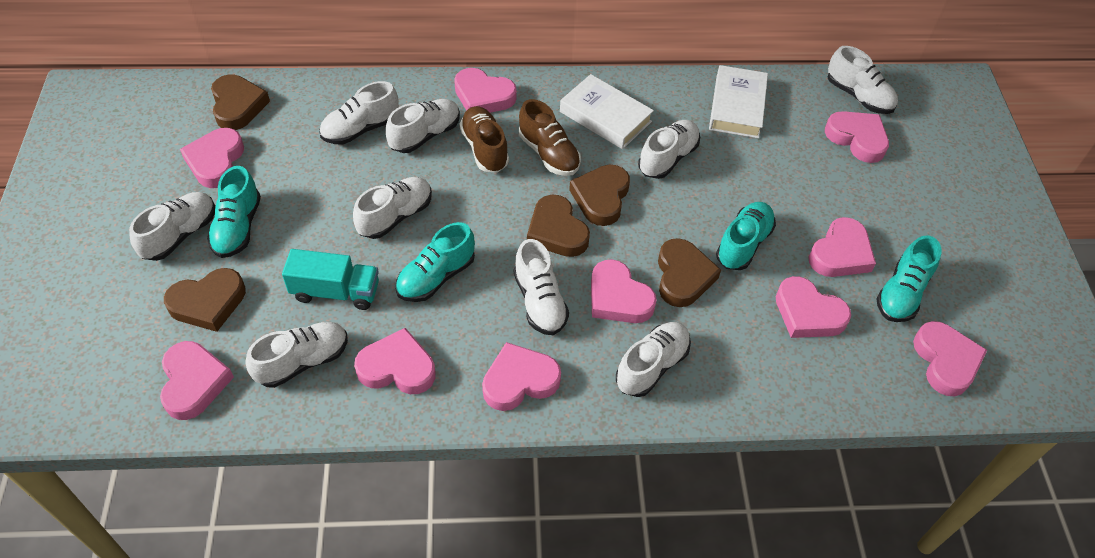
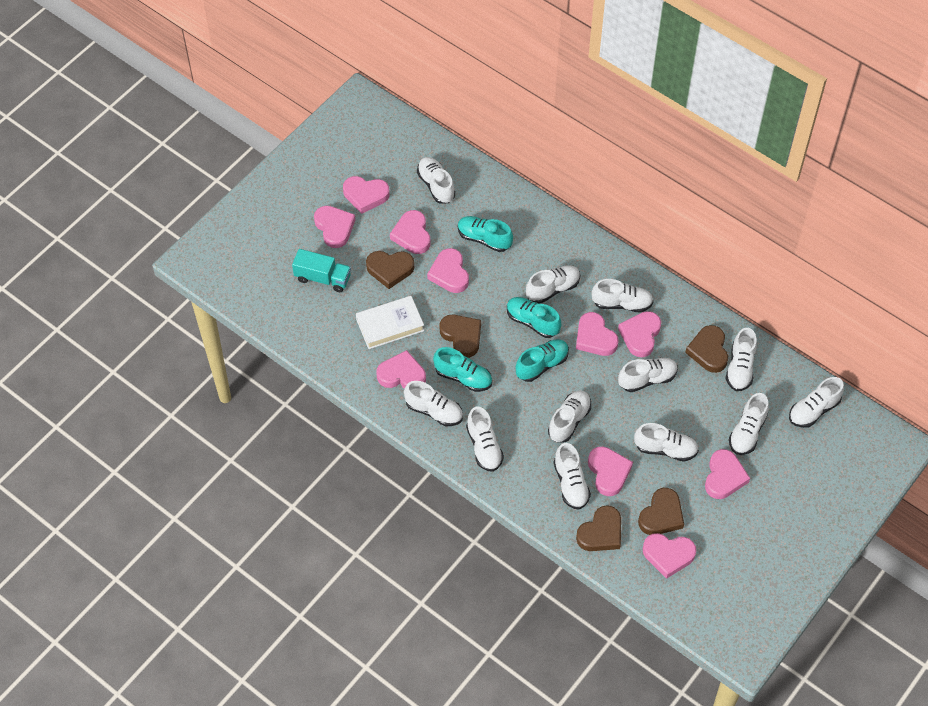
brown shoe: 2 -> 0
white book: 2 -> 1
white shoe: 9 -> 12

